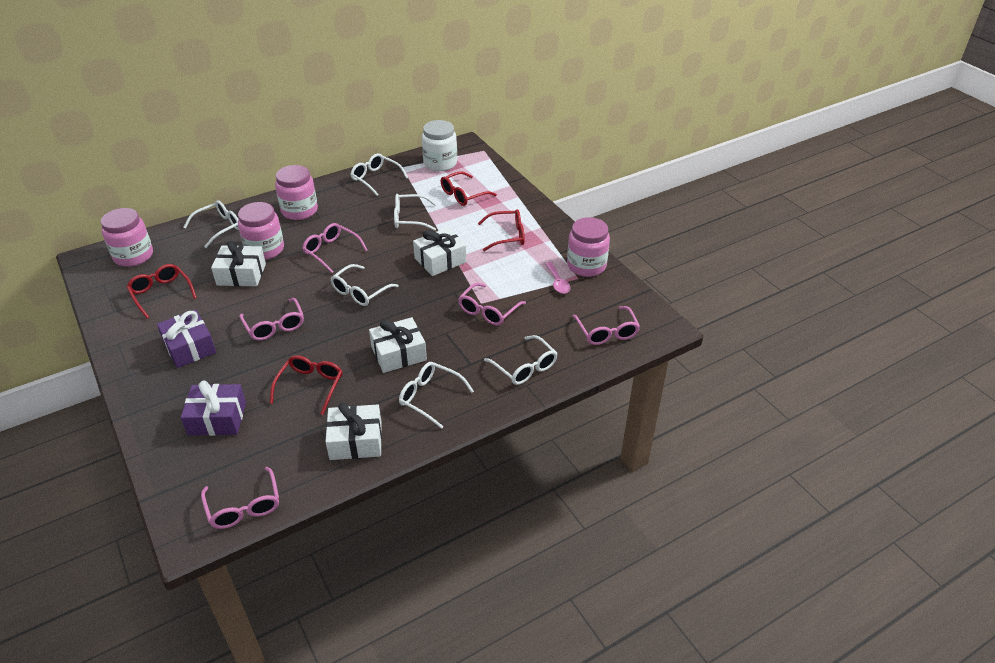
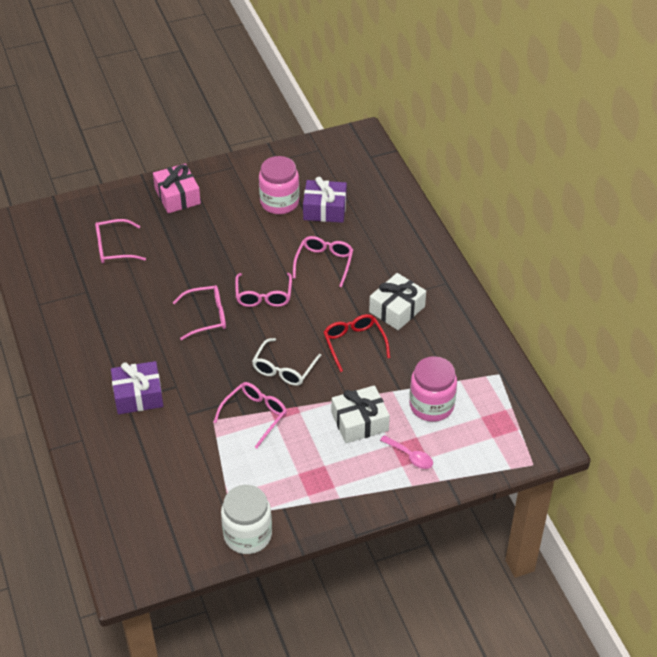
pink gift: 0 -> 1
pink jar: 4 -> 2
red glasses: 4 -> 1
white gift: 4 -> 2
white glasses: 6 -> 1

